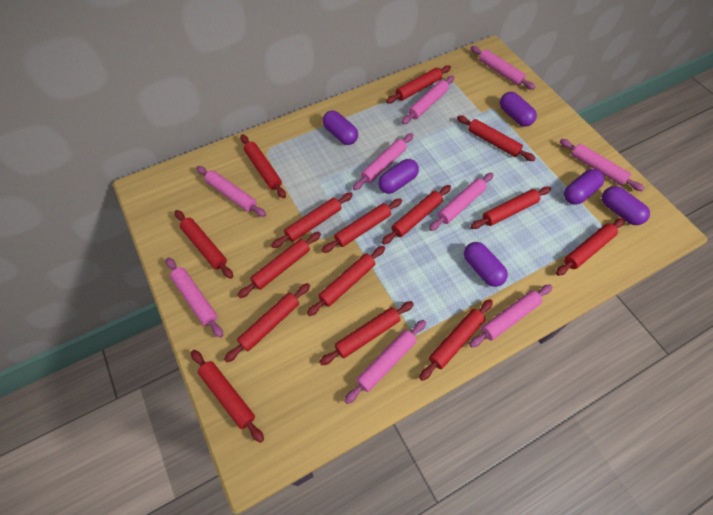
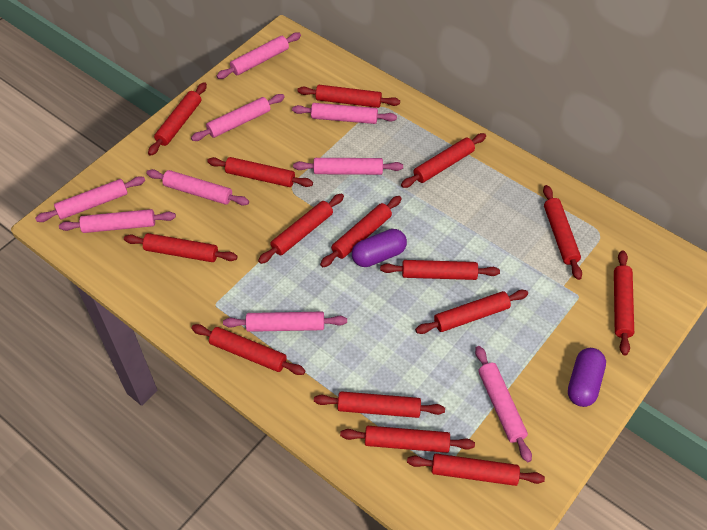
purple capsule: 6 -> 2

